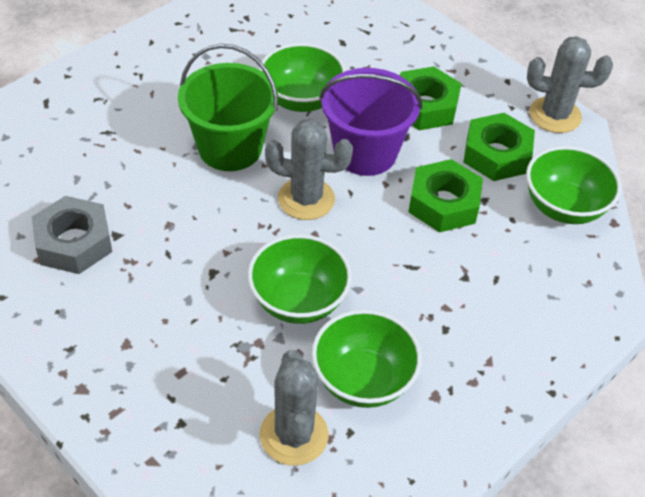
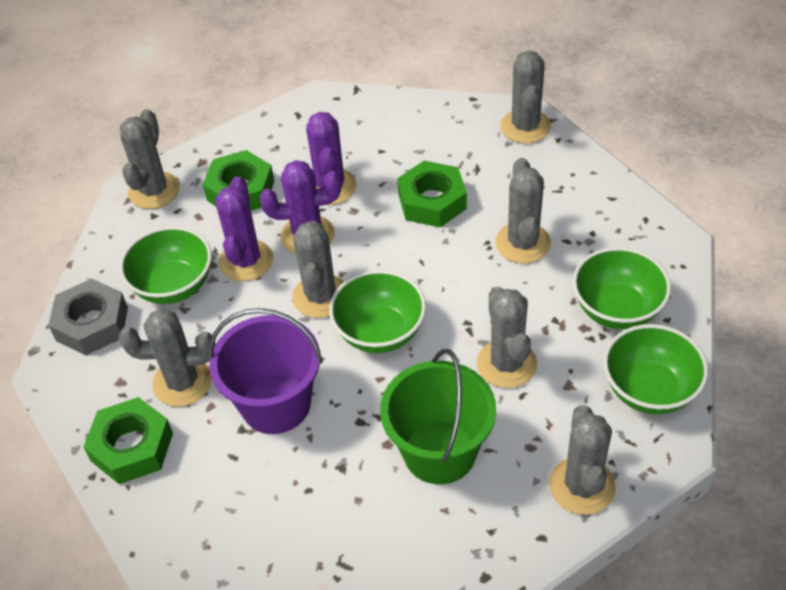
grey cactus: 3 -> 7
purple cactus: 0 -> 3

